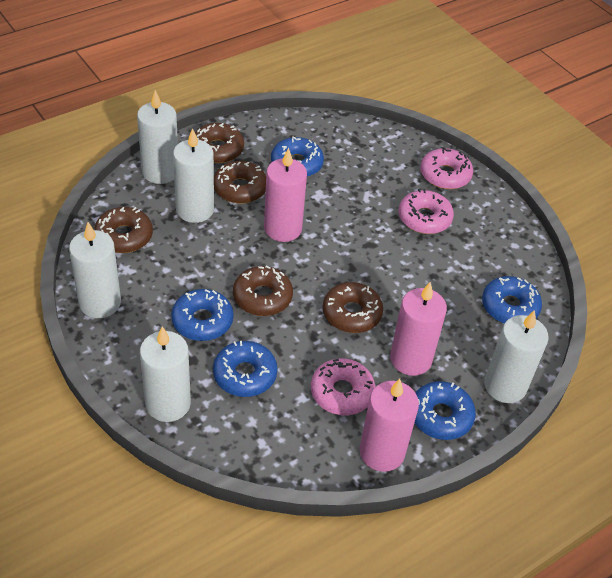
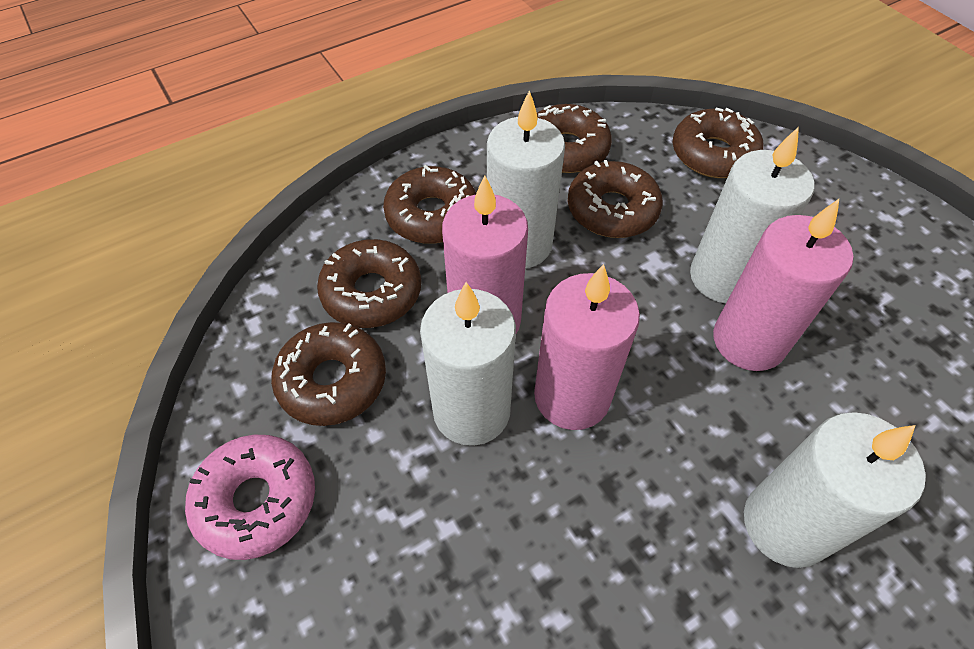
blue donut: 5 -> 0
brown donut: 5 -> 6
pink donut: 3 -> 1
white candle: 5 -> 4

